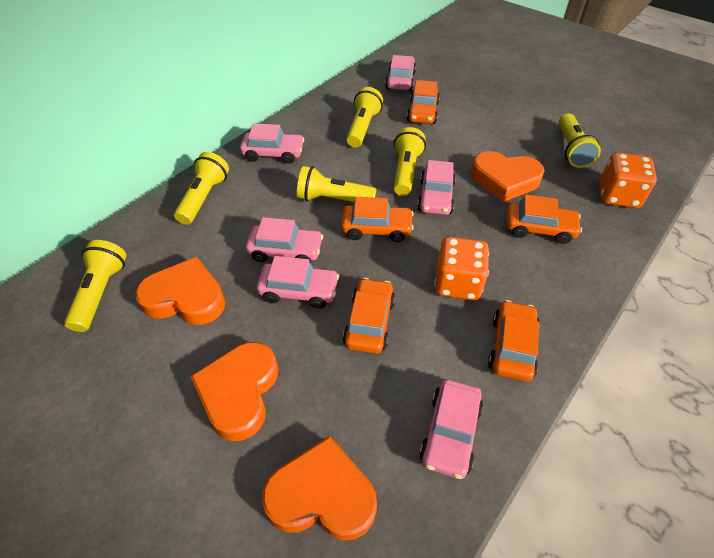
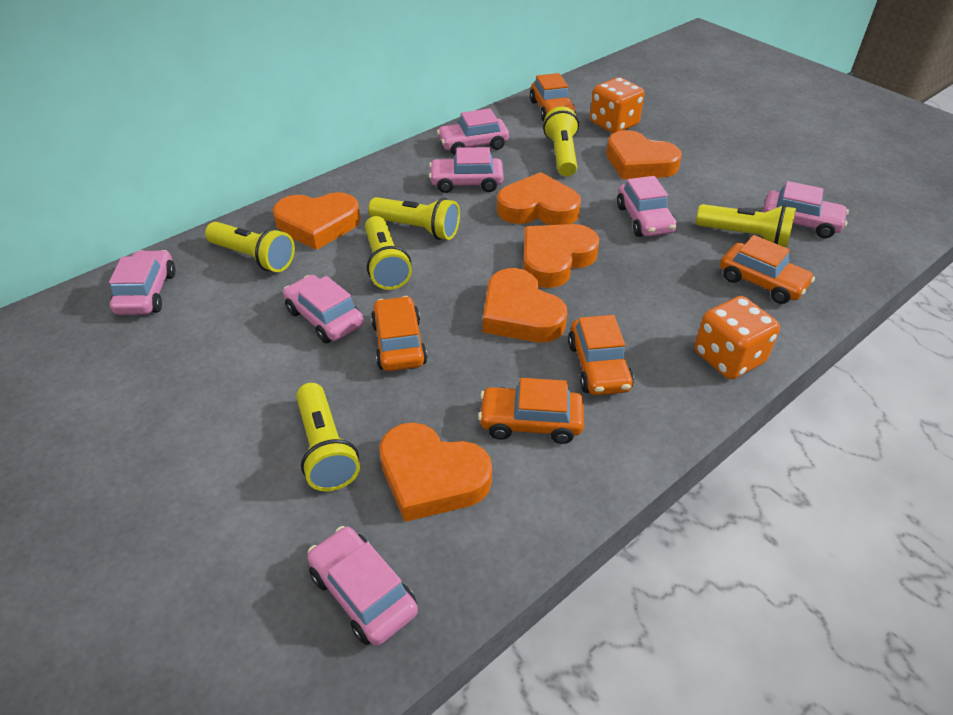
orange heart: 4 -> 6
pink car: 6 -> 7

